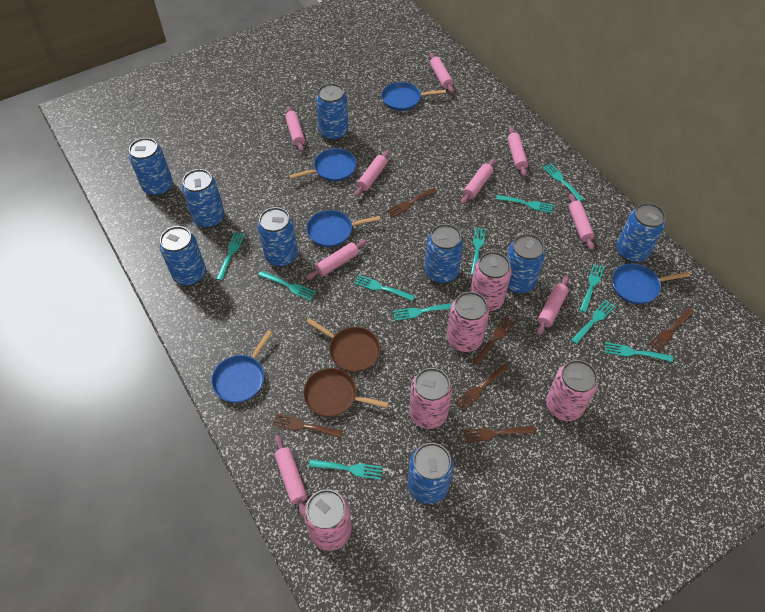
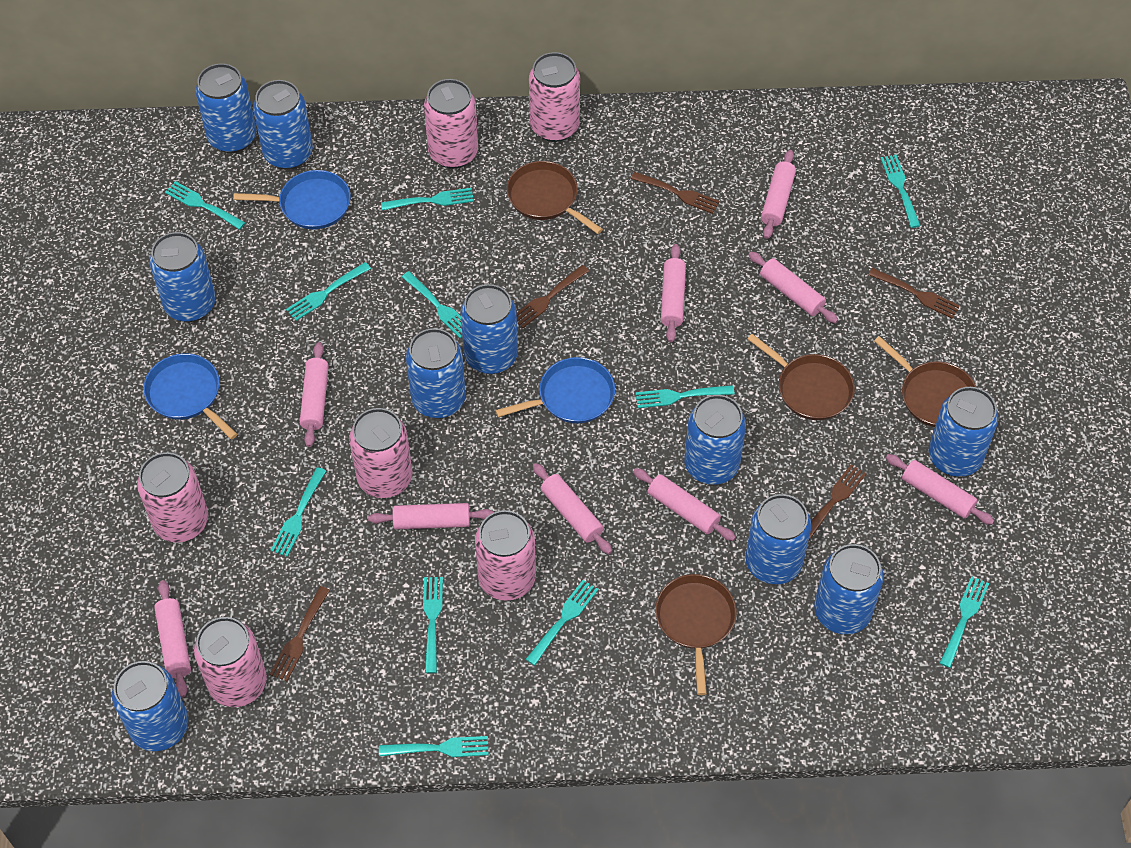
blue can: 9 -> 10
blue pan: 5 -> 3
brown fork: 6 -> 5
brown pan: 2 -> 4
pink can: 5 -> 6

